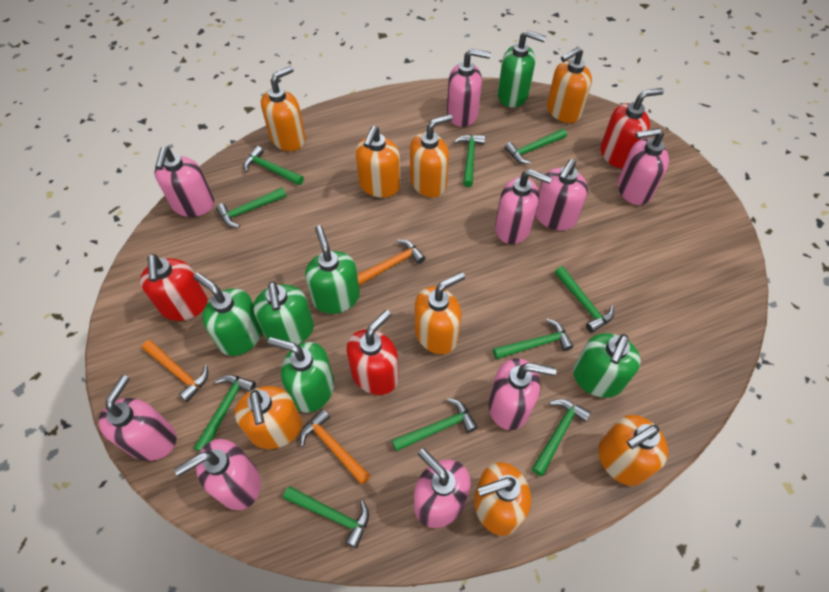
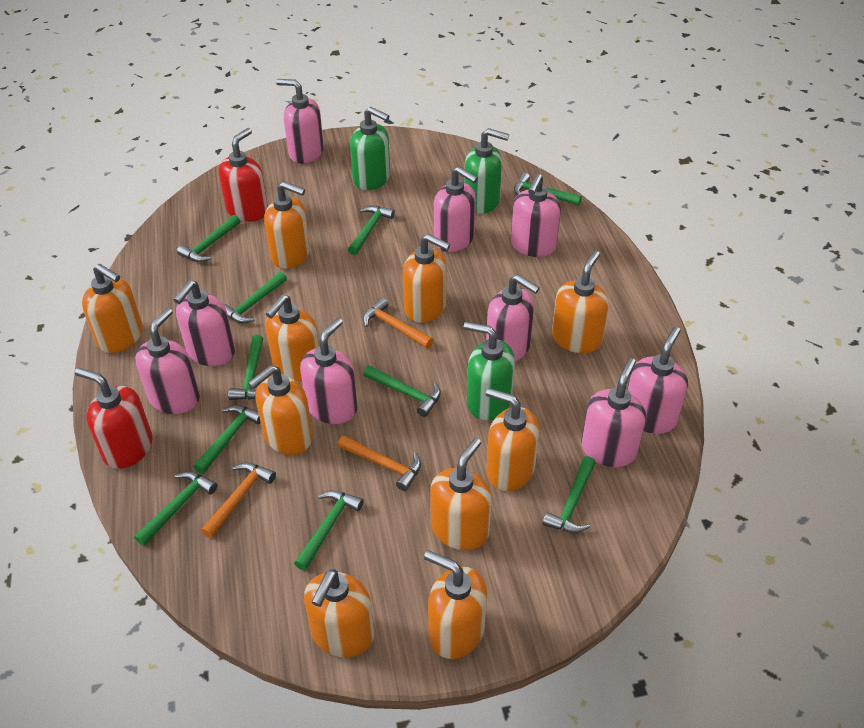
green soap dispenser: 6 -> 3
orange soap dispenser: 8 -> 10
red soap dispenser: 3 -> 2

